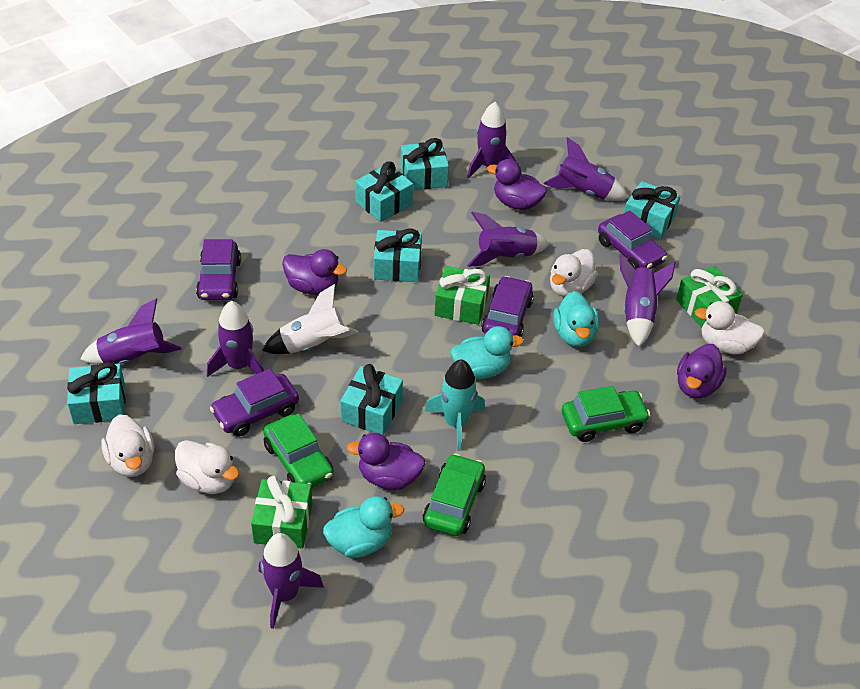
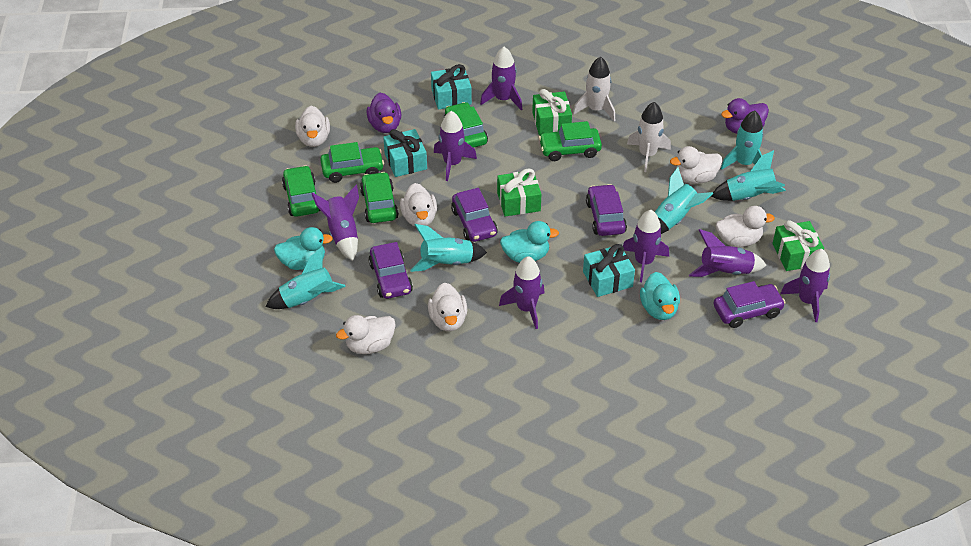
green car: 3 -> 5
purple duck: 4 -> 2
turquoise gift: 6 -> 3
turquoise rocket: 1 -> 5
white duck: 4 -> 6
white rocket: 1 -> 2

